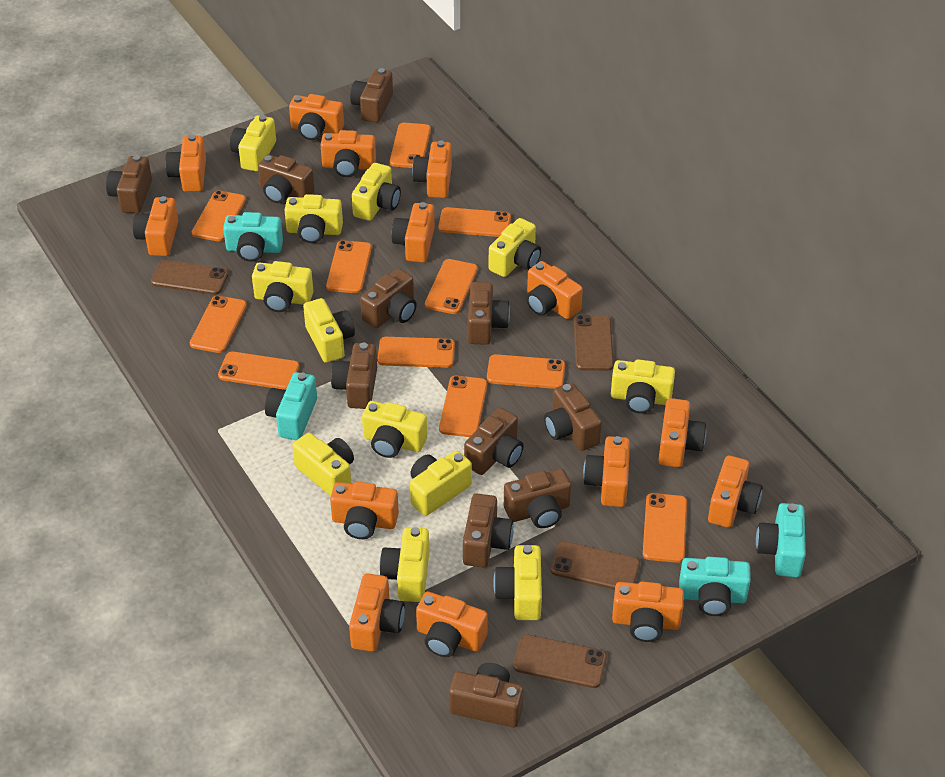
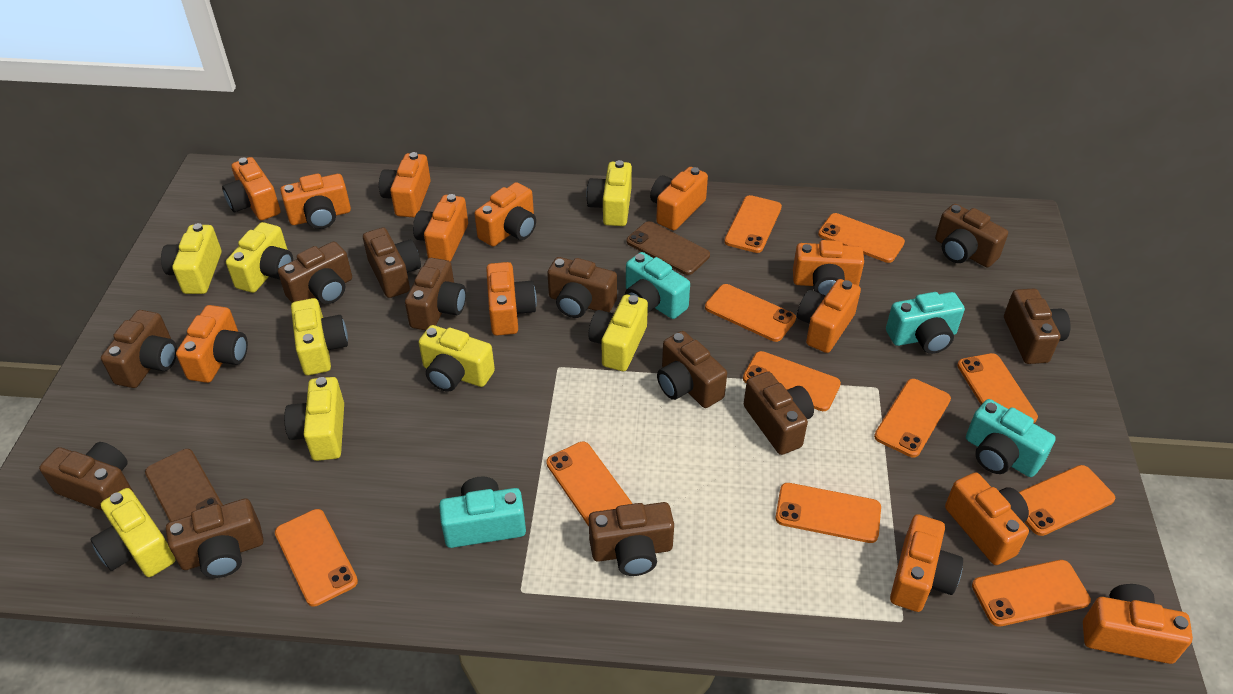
brown camera: 11 -> 12
brown phone: 4 -> 2
orange camera: 14 -> 13
yellow camera: 12 -> 8

